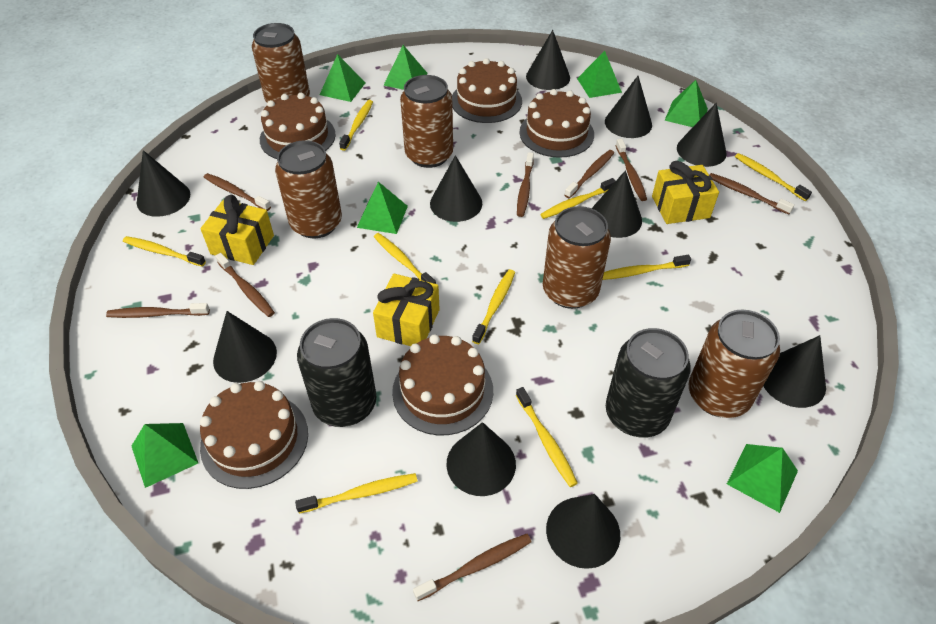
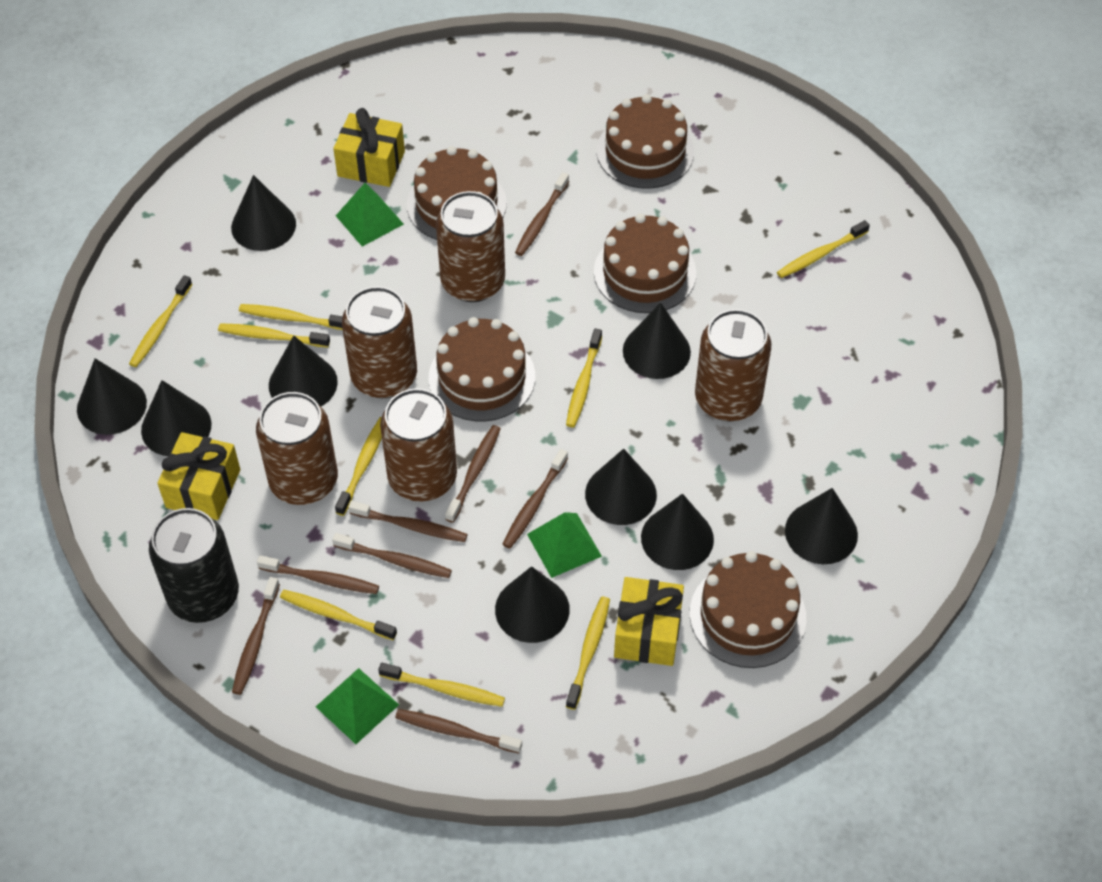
black can: 2 -> 1
black cone: 10 -> 9
green pyramid: 7 -> 3

